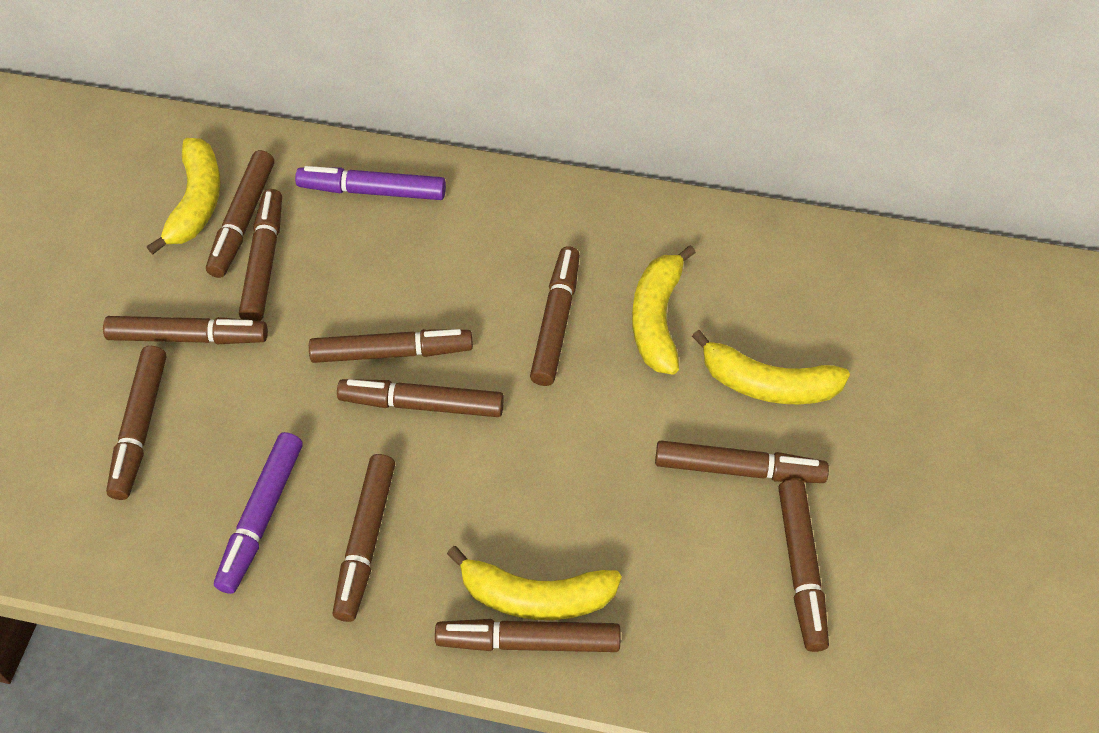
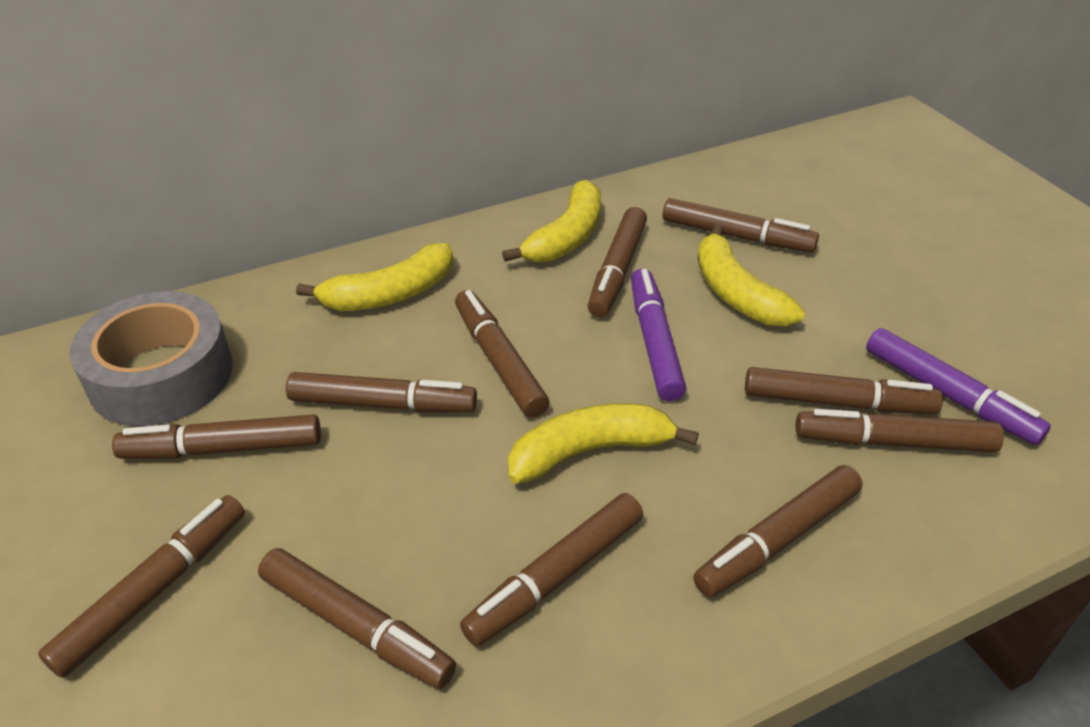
grey tape: 0 -> 1

